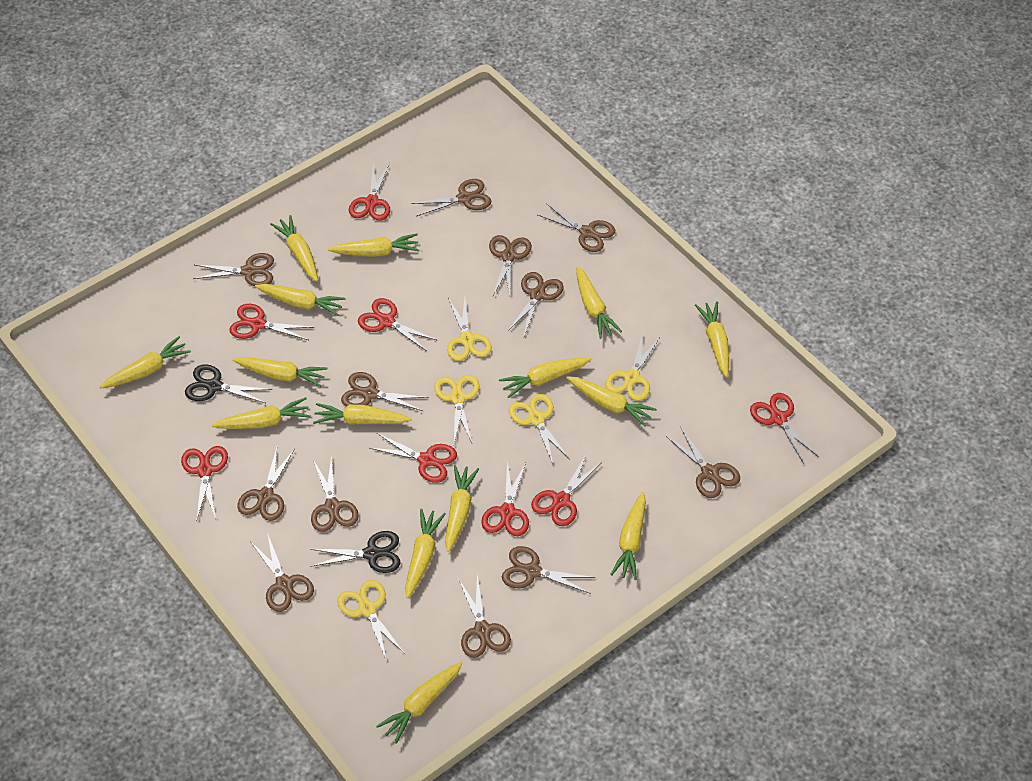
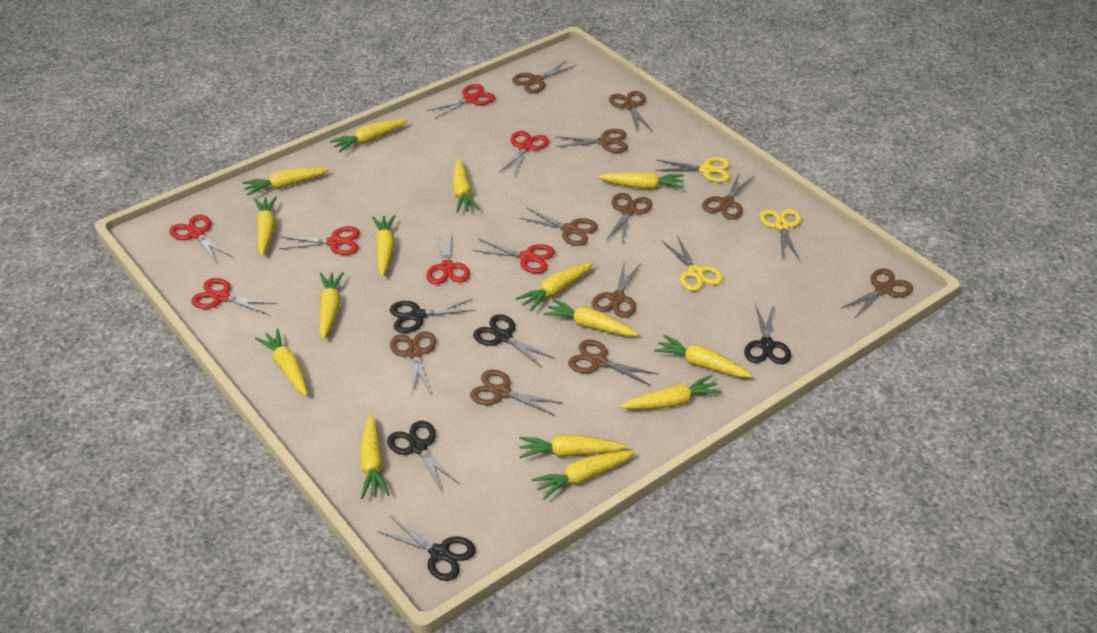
black scissors: 2 -> 5
brown scissors: 12 -> 11
red scissors: 8 -> 7
yellow scissors: 5 -> 3

